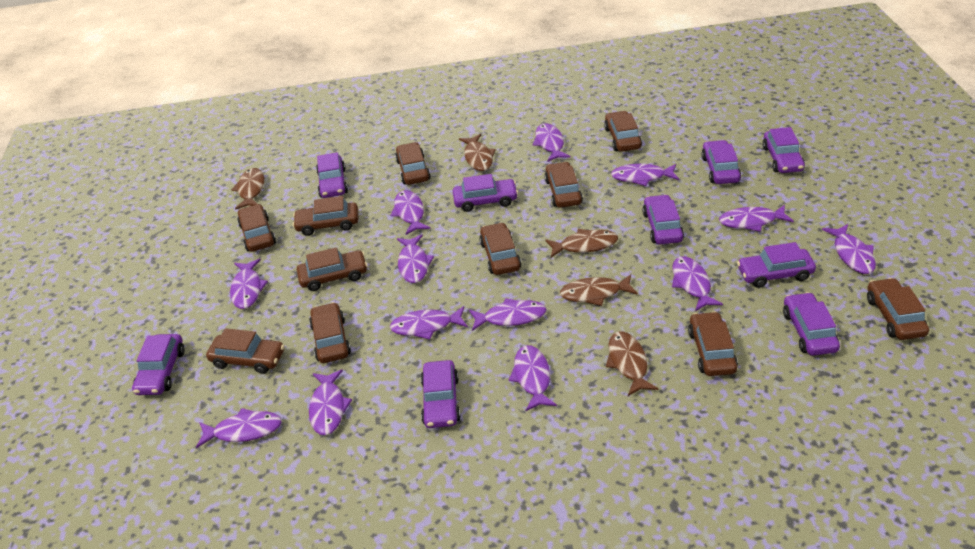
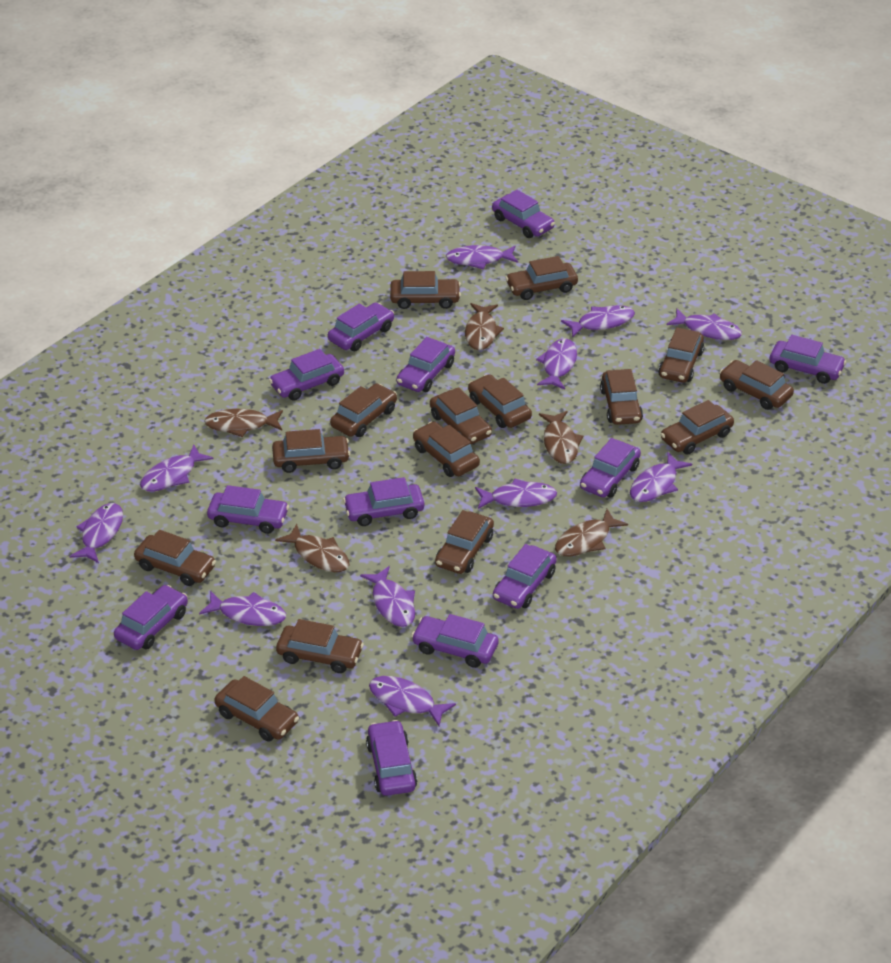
brown car: 11 -> 15
purple car: 9 -> 12
purple fish: 13 -> 11

